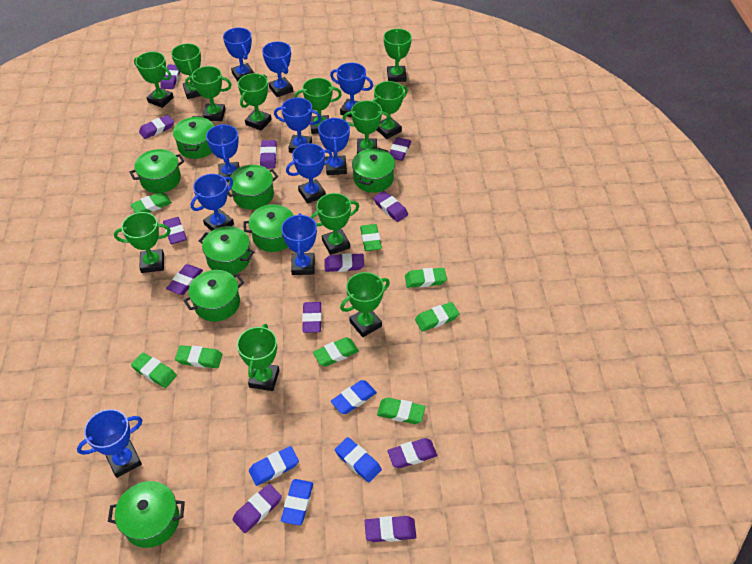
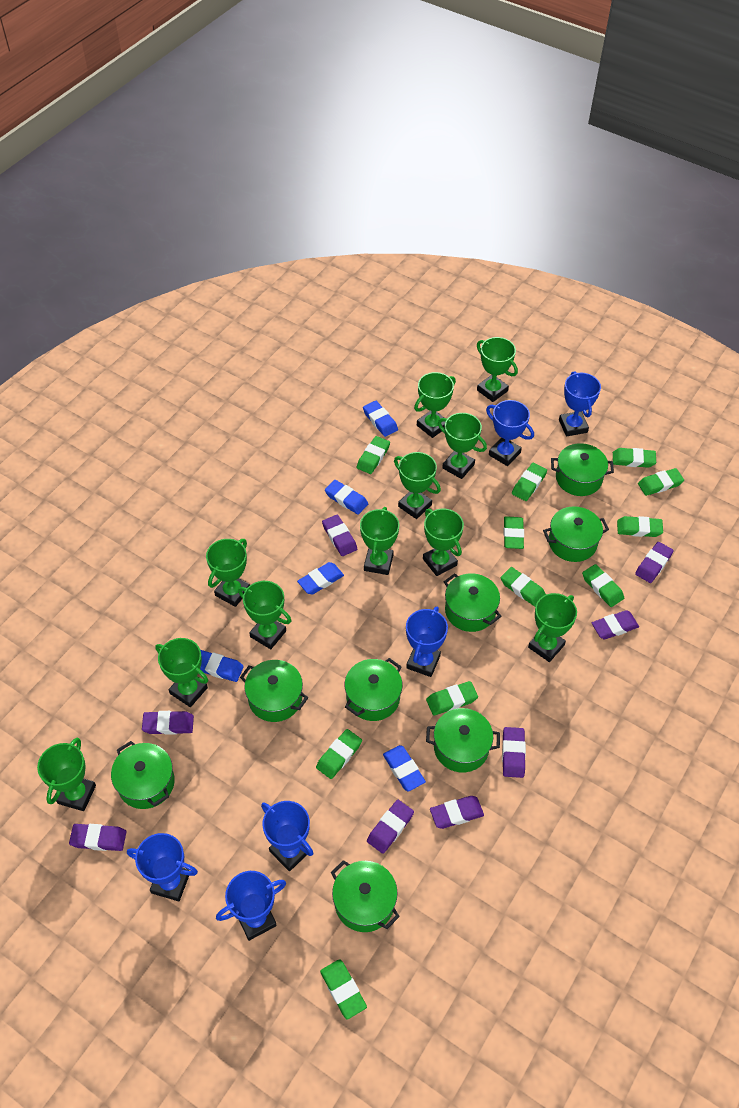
blue eraser: 4 -> 5
blue trophy: 10 -> 6
green eraser: 8 -> 11
green trophy: 12 -> 11
purple eraser: 12 -> 8

